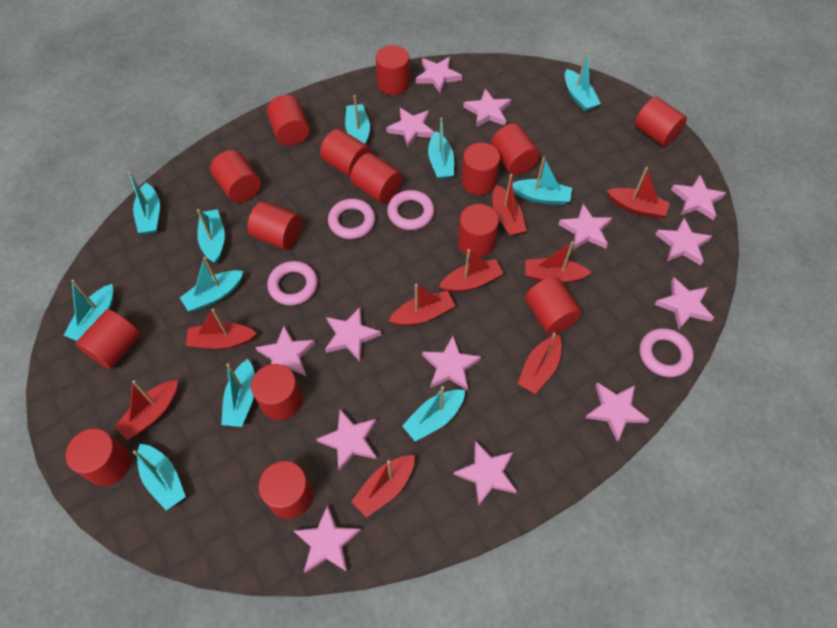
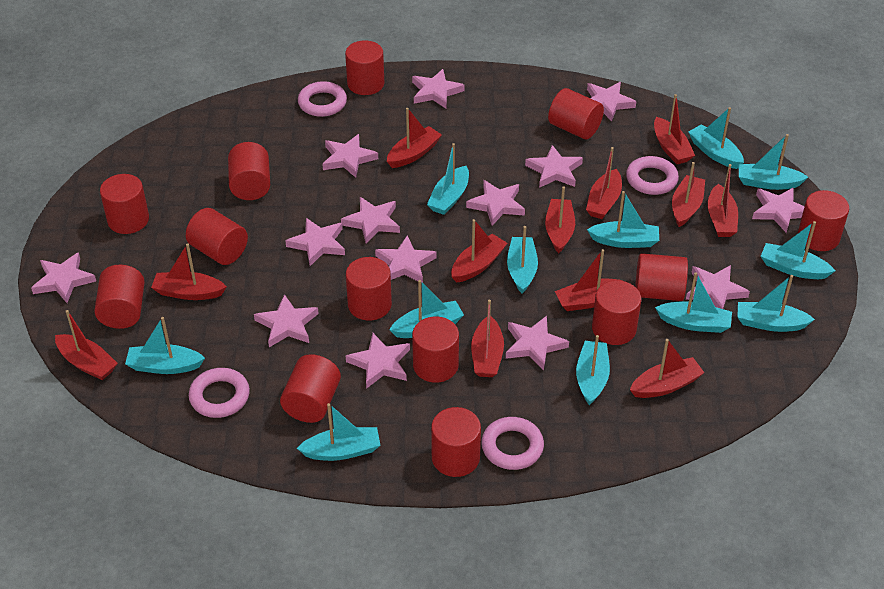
red boat: 9 -> 12
red cylinder: 15 -> 13
turquoise boat: 11 -> 12

